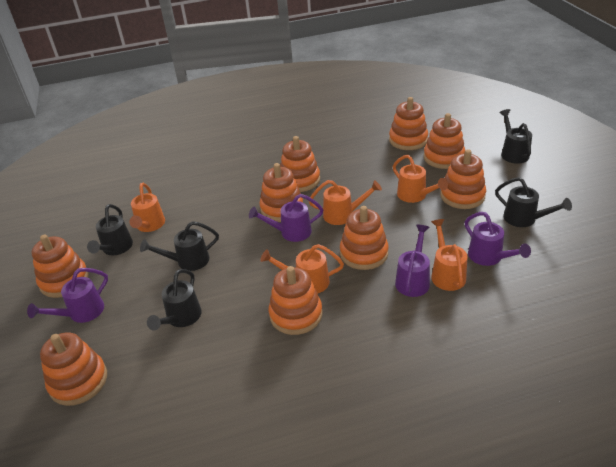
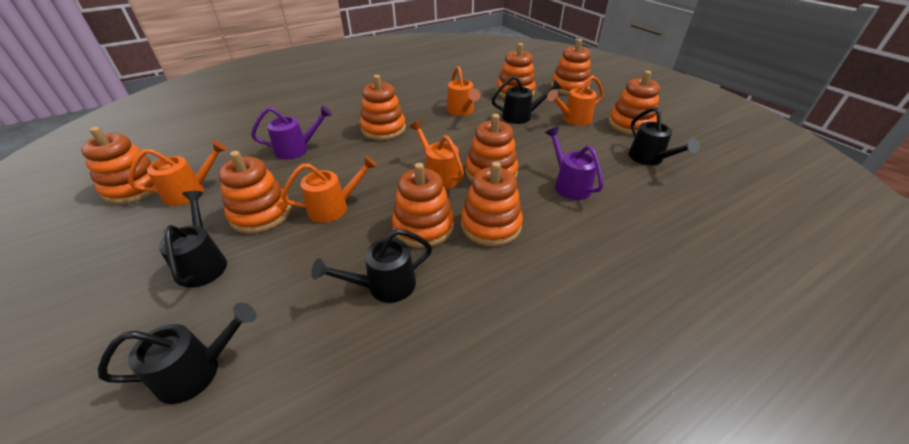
purple watering can: 4 -> 2

